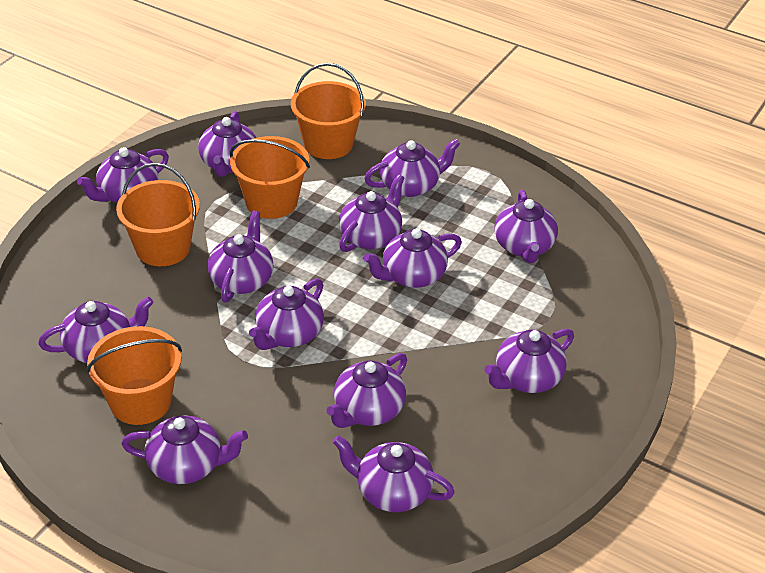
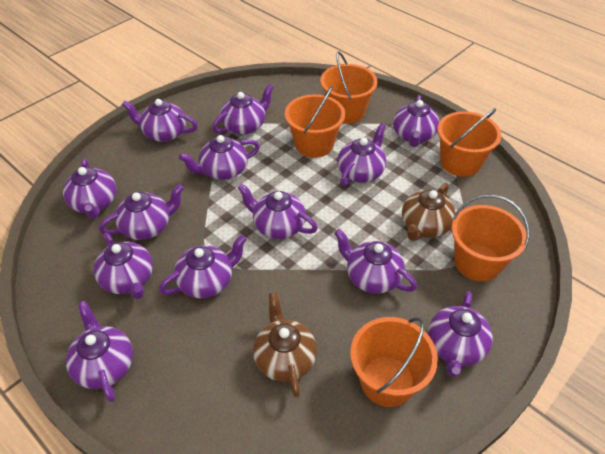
brown teapot: 0 -> 2
orange bucket: 4 -> 5

